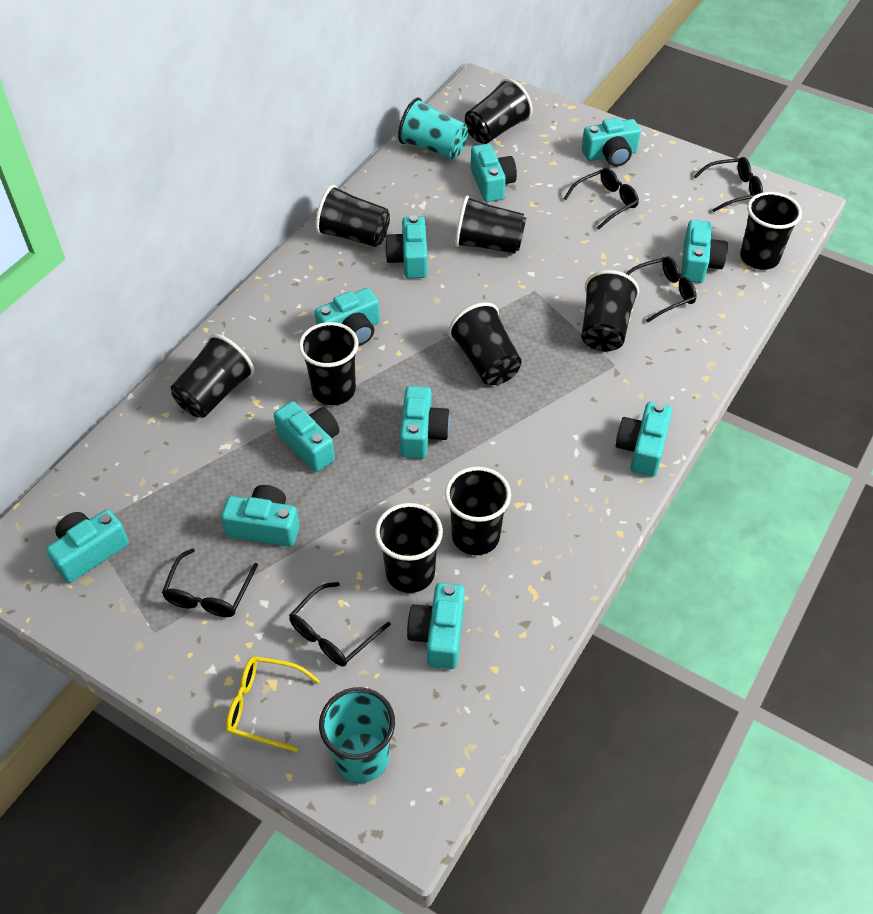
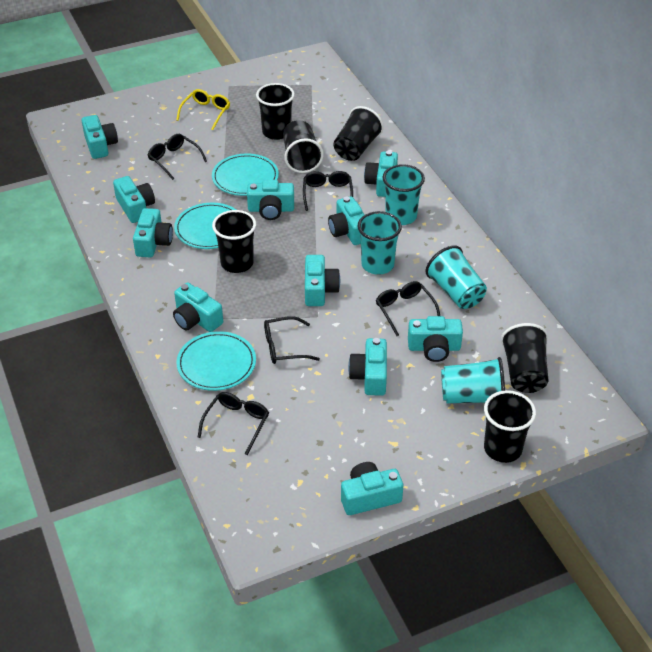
black cup: 10 -> 6
turquoise cup: 2 -> 4
turquoise plate: 0 -> 3

